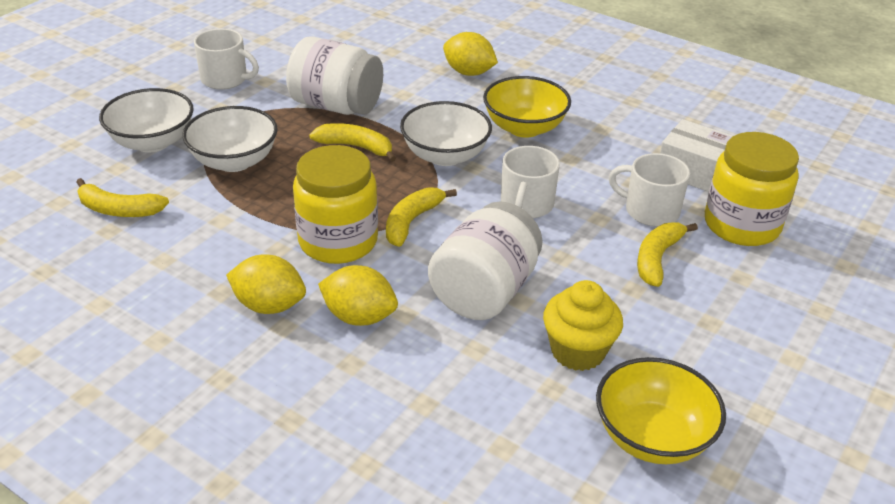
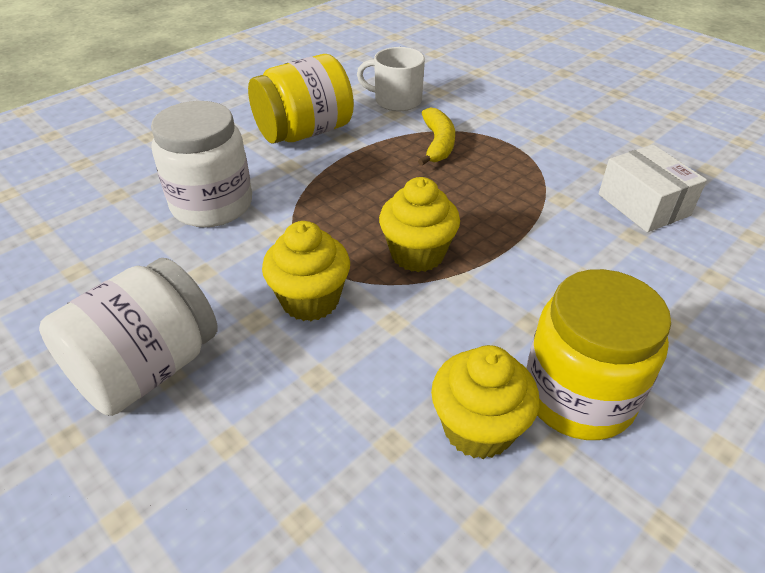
white bowl: 3 -> 0
white mug: 3 -> 1
yellow banana: 4 -> 1
yellow bowl: 2 -> 0
yellow cupcake: 1 -> 3
yellow lemon: 3 -> 0

